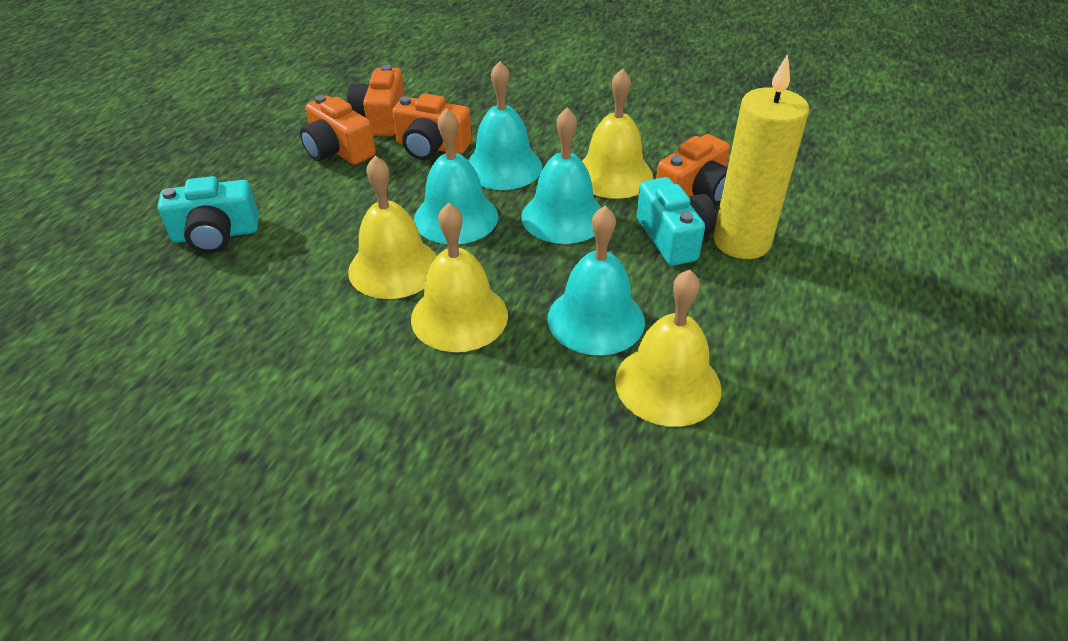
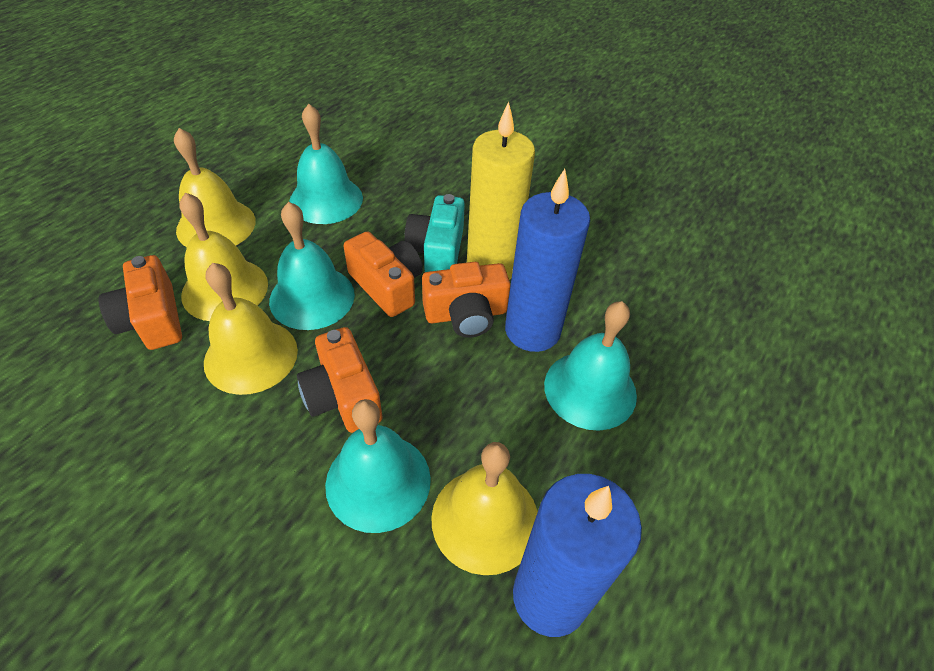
blue candle: 0 -> 2
turquoise camera: 2 -> 1

